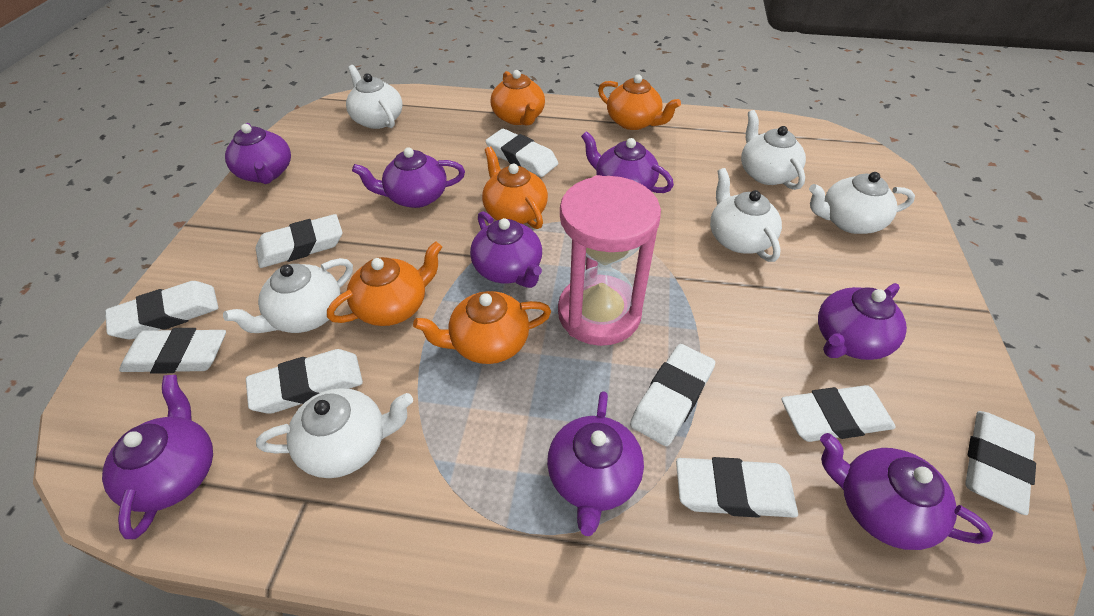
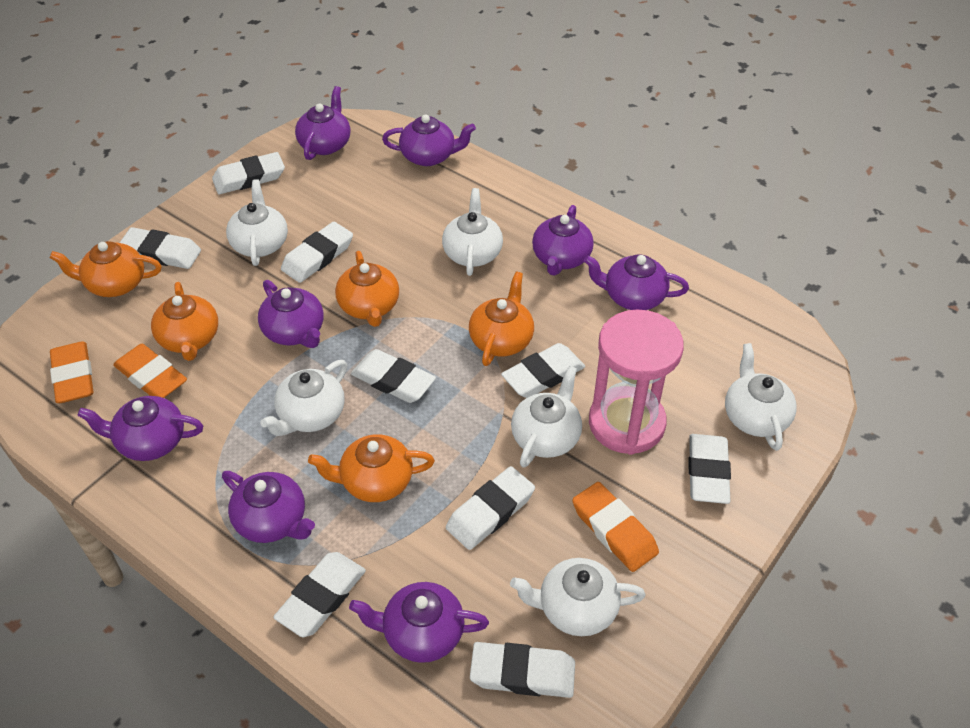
orange eraser: 0 -> 3

